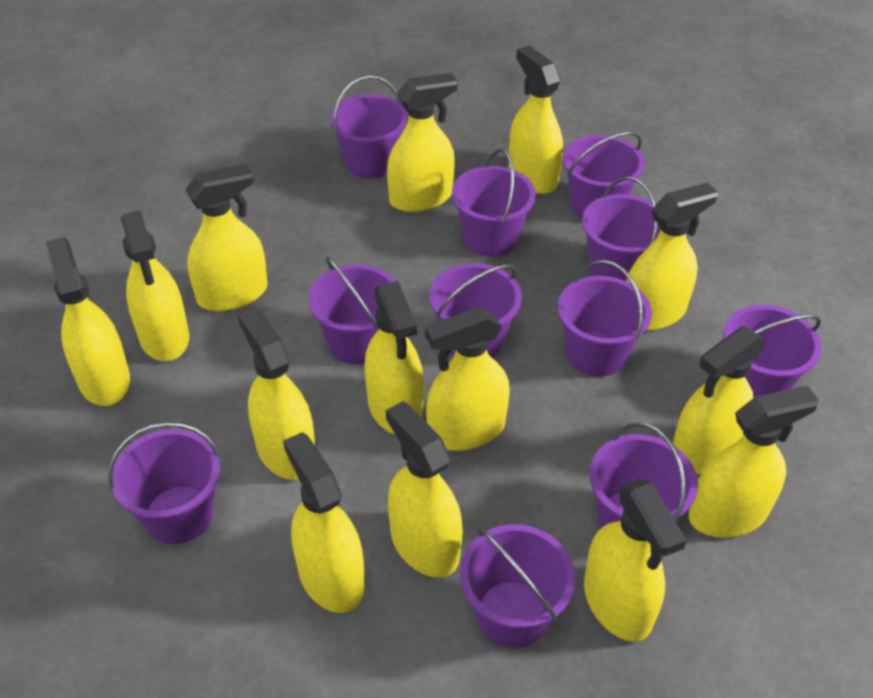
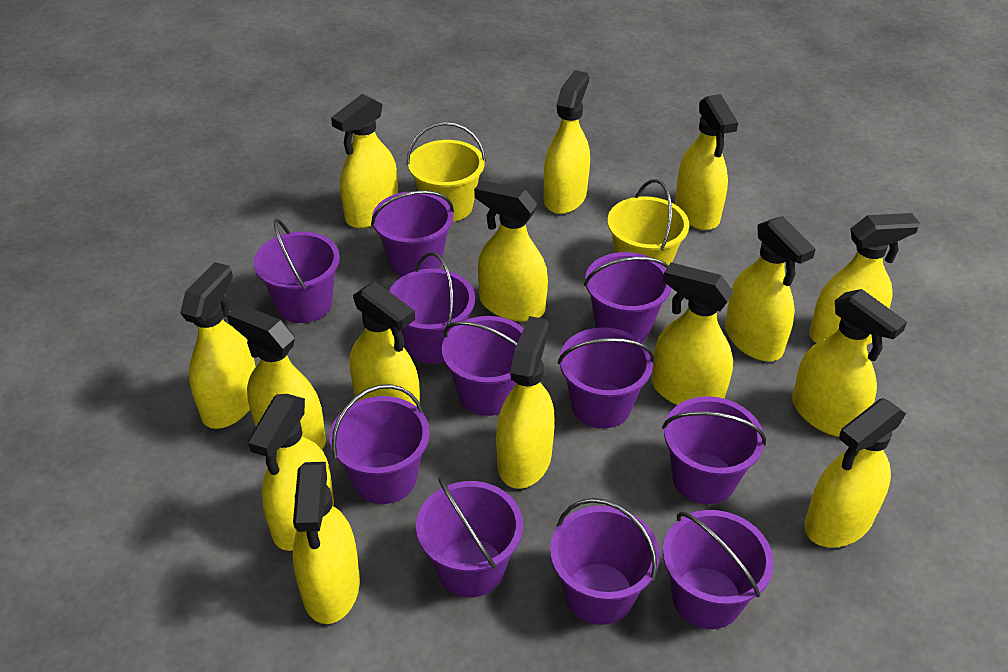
yellow bucket: 0 -> 2
yellow spray bottle: 14 -> 15

